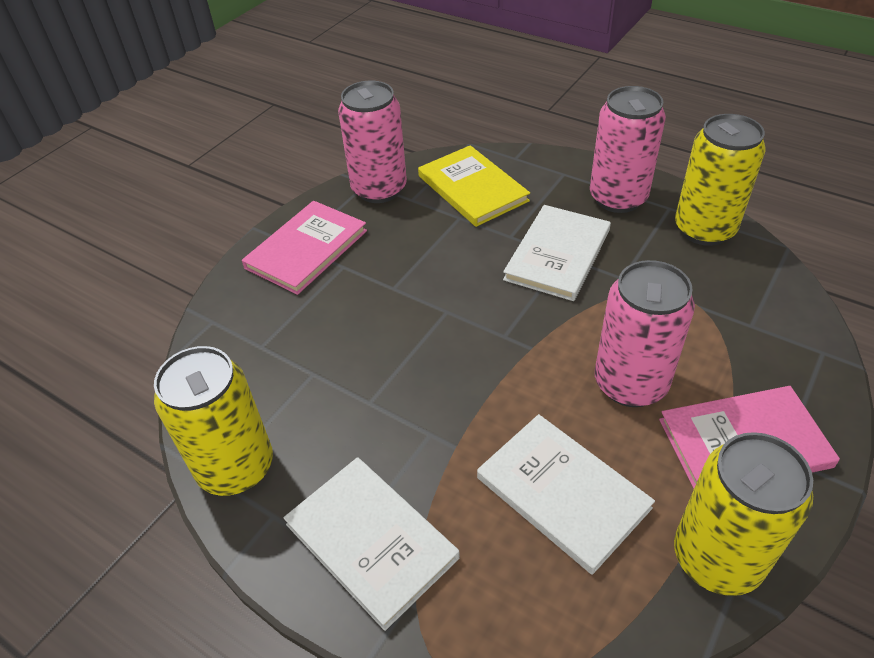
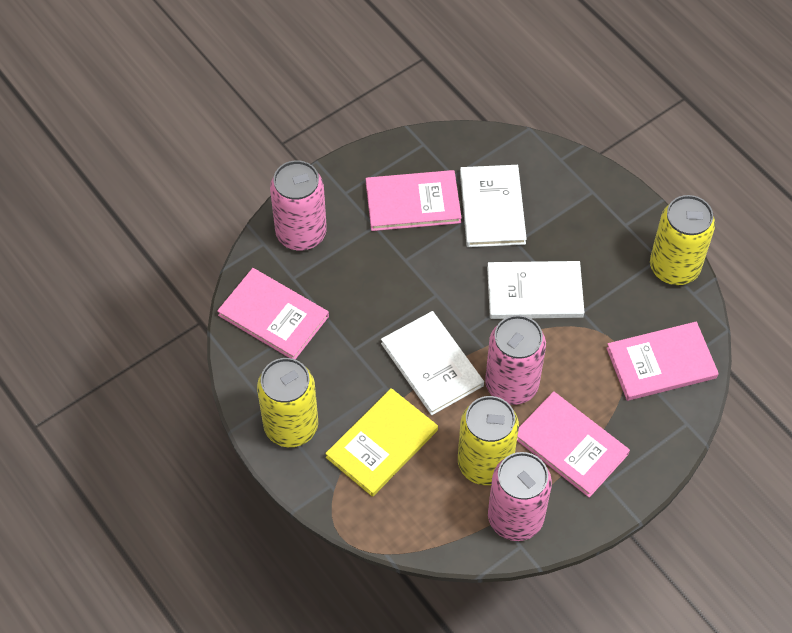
pink book: 2 -> 4

